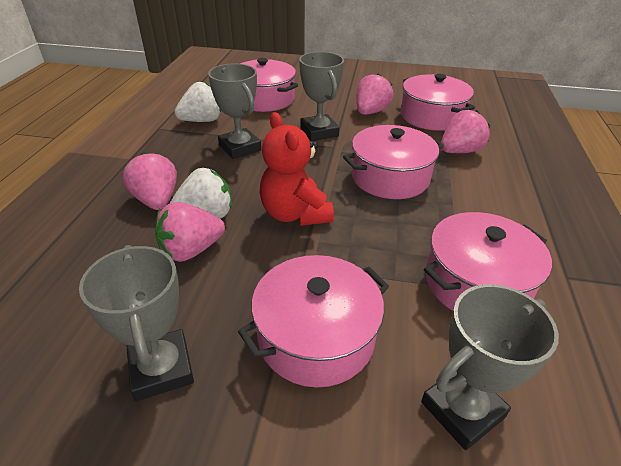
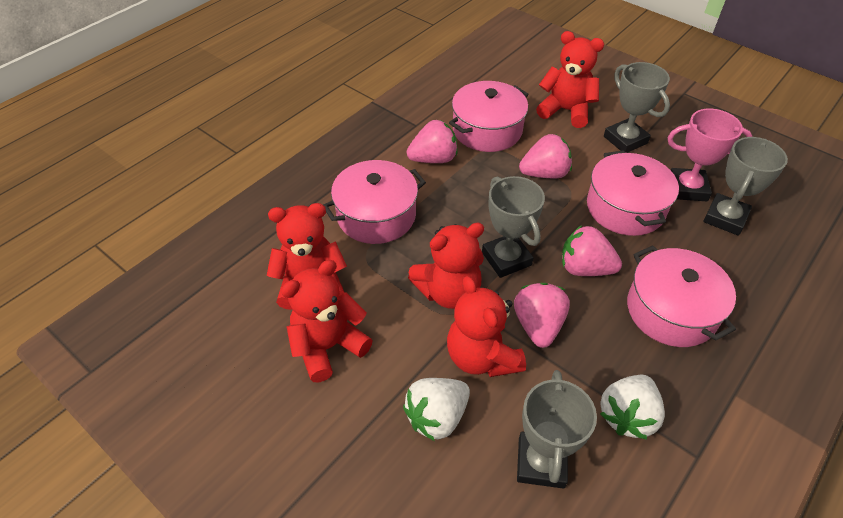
pink pot: 5 -> 4
pink trophy: 0 -> 1
red teddy bear: 1 -> 5

